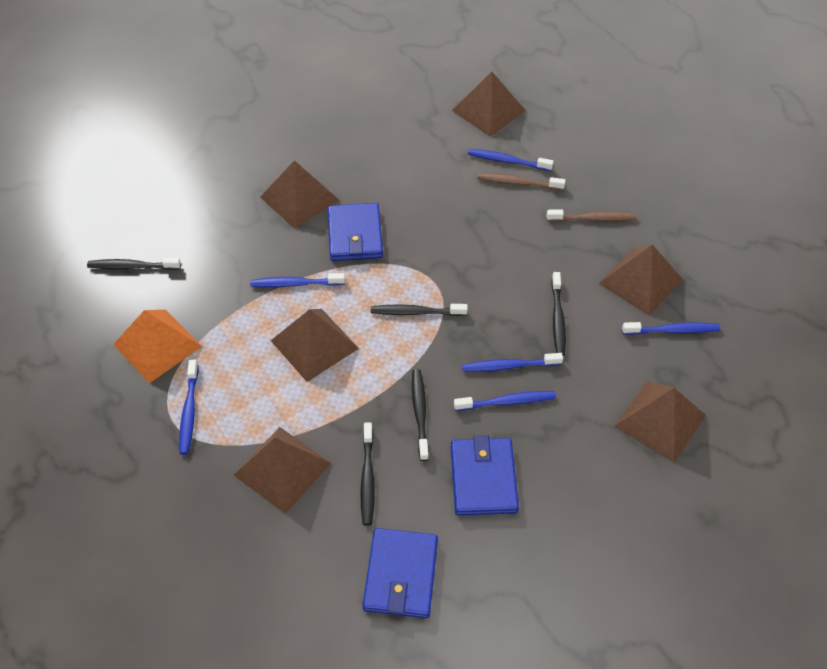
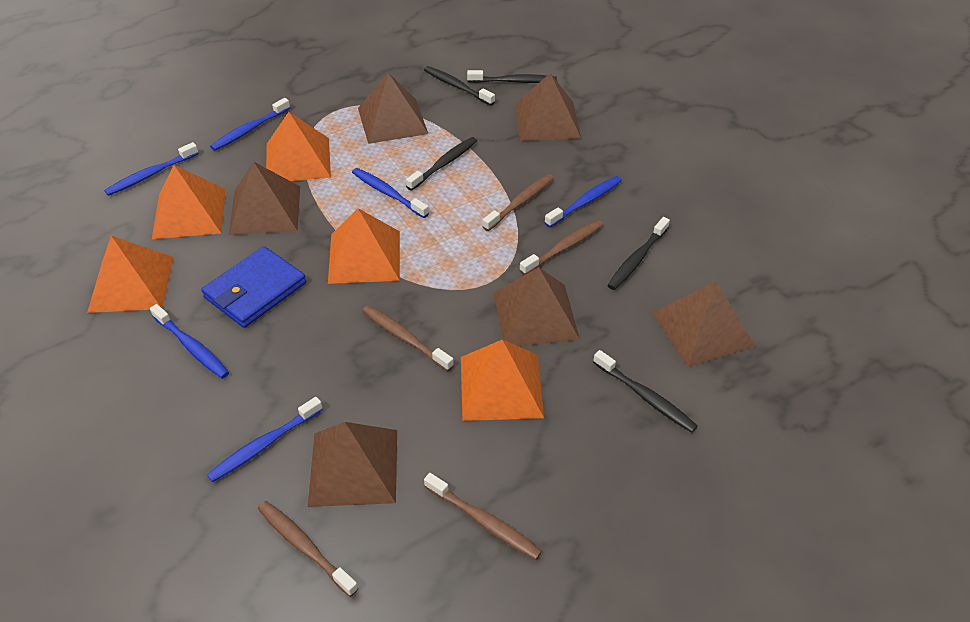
blue wallet: 3 -> 1
brown toothbrush: 2 -> 5
orange pyramid: 1 -> 5

